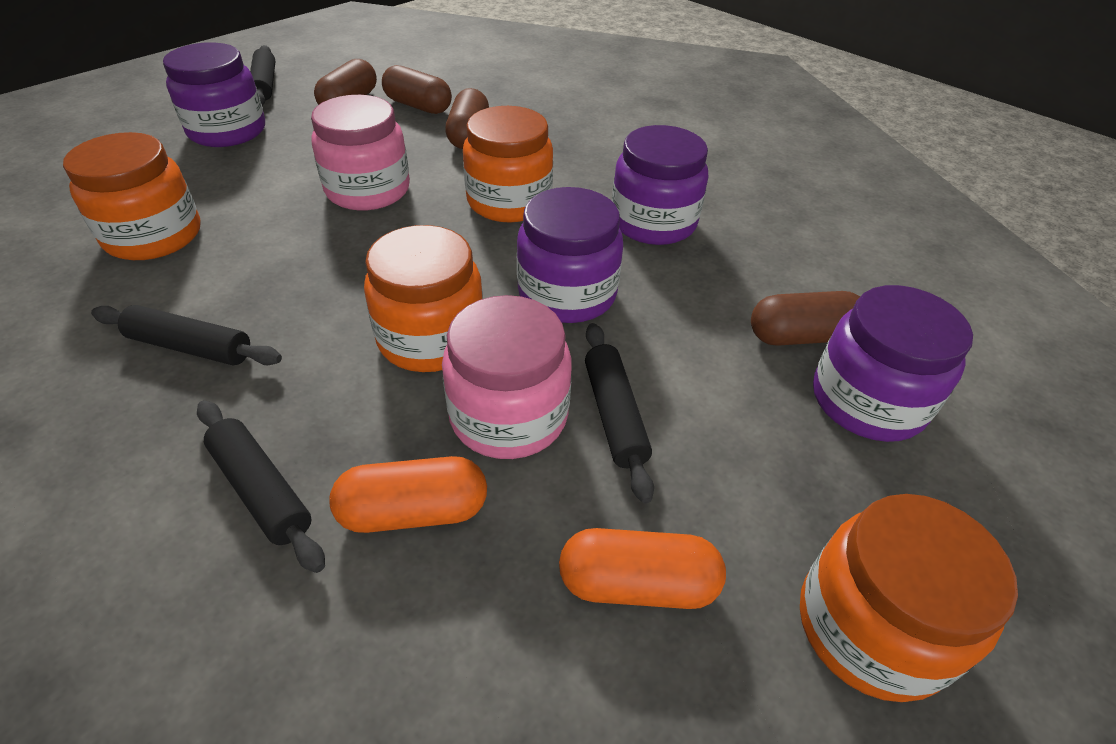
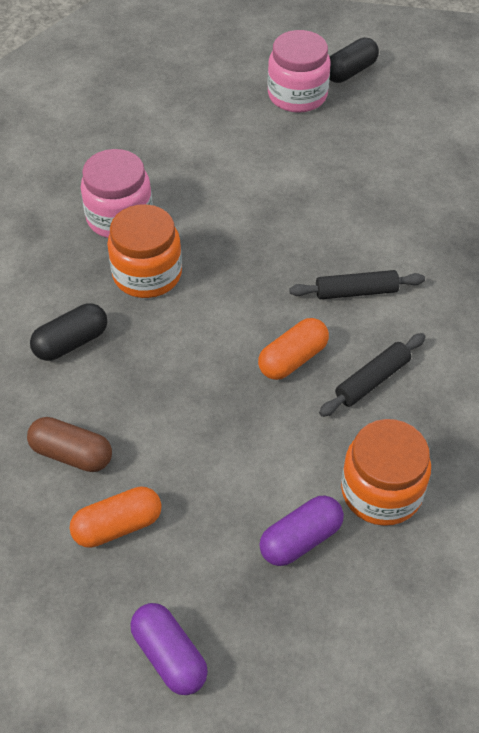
black capsule: 0 -> 2
black rolling pin: 4 -> 2
brown capsule: 4 -> 1
orange jar: 4 -> 2
purple capsule: 0 -> 2
purple jar: 4 -> 0

